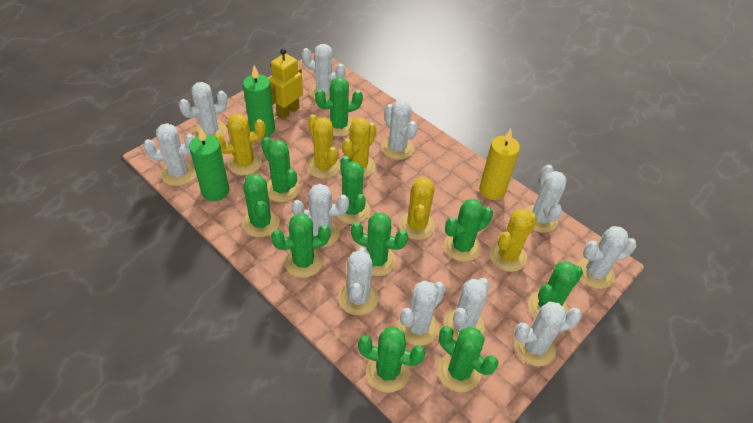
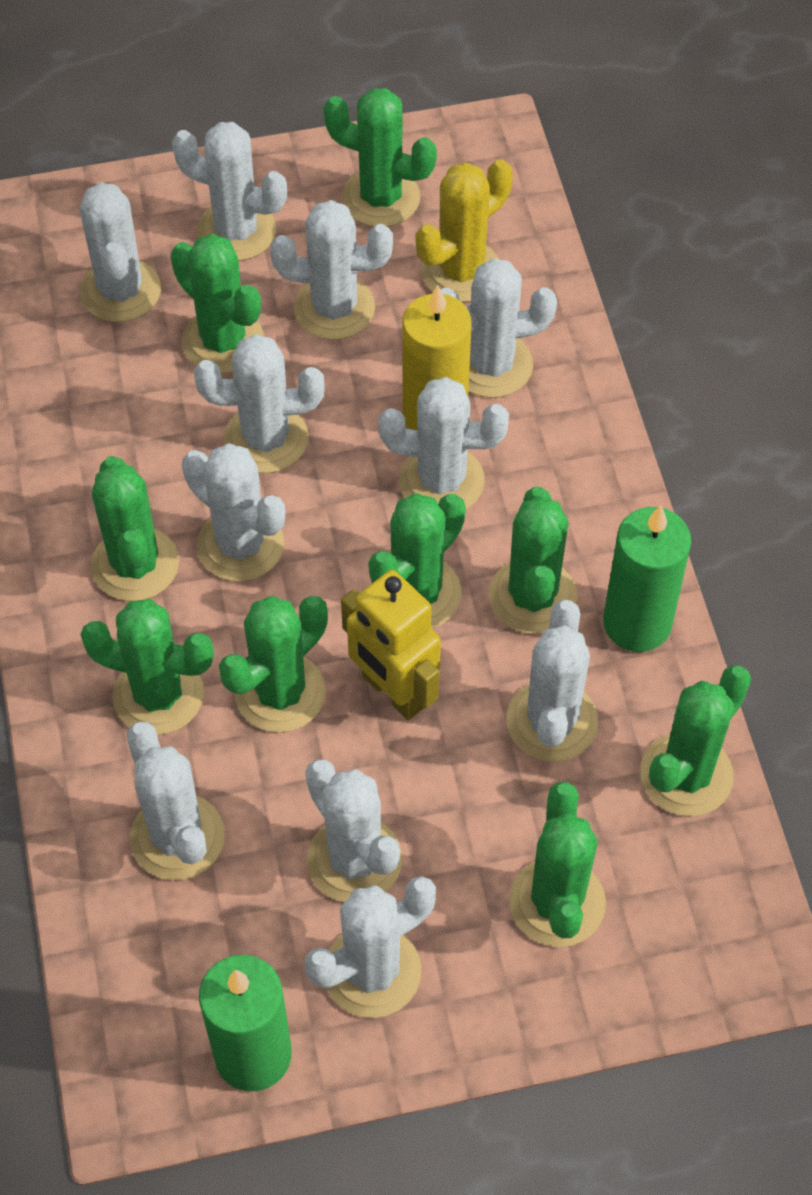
green cactus: 10 -> 9
yellow cactus: 5 -> 1

